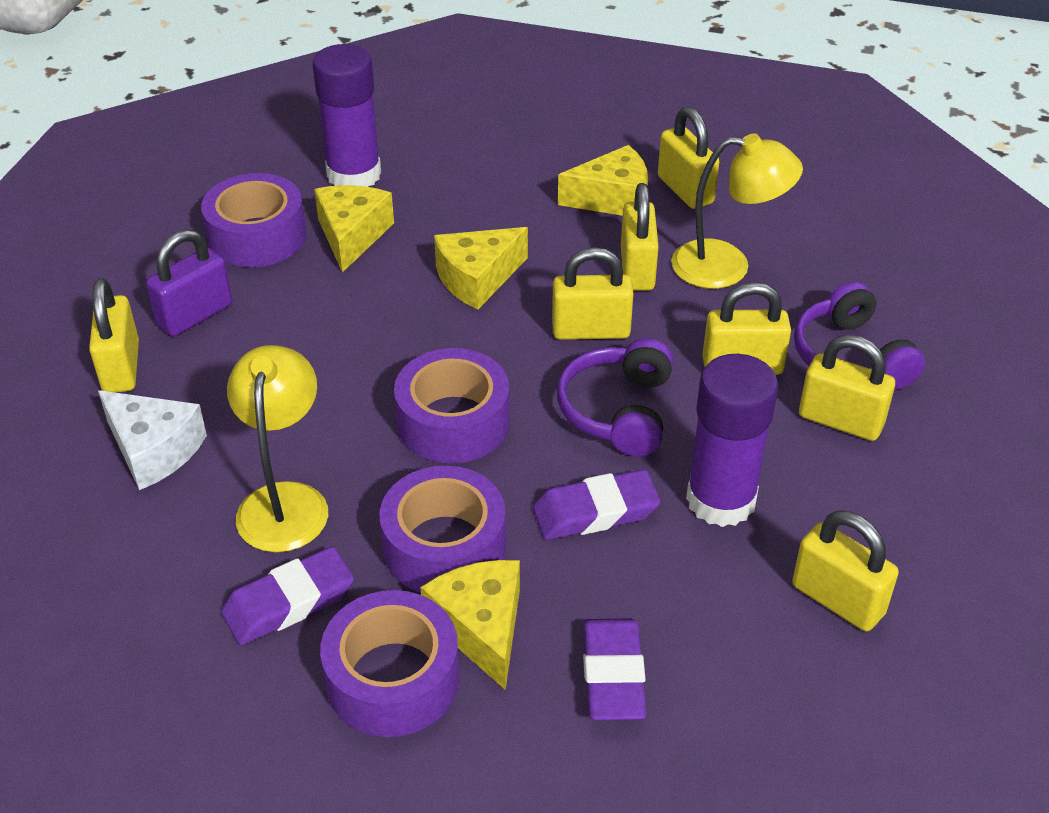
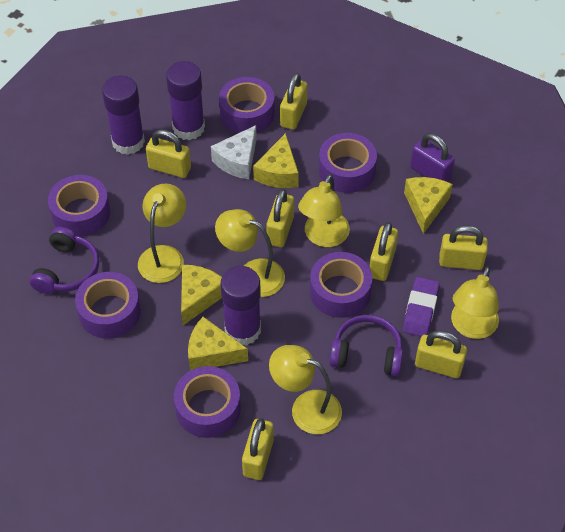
purple eraser: 3 -> 1
purple glue stick: 2 -> 3
purple tape: 4 -> 6
yellow lamp: 2 -> 5

